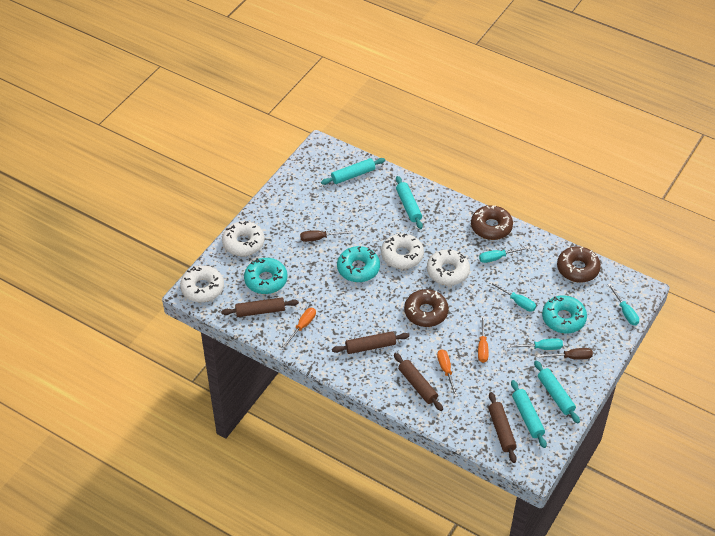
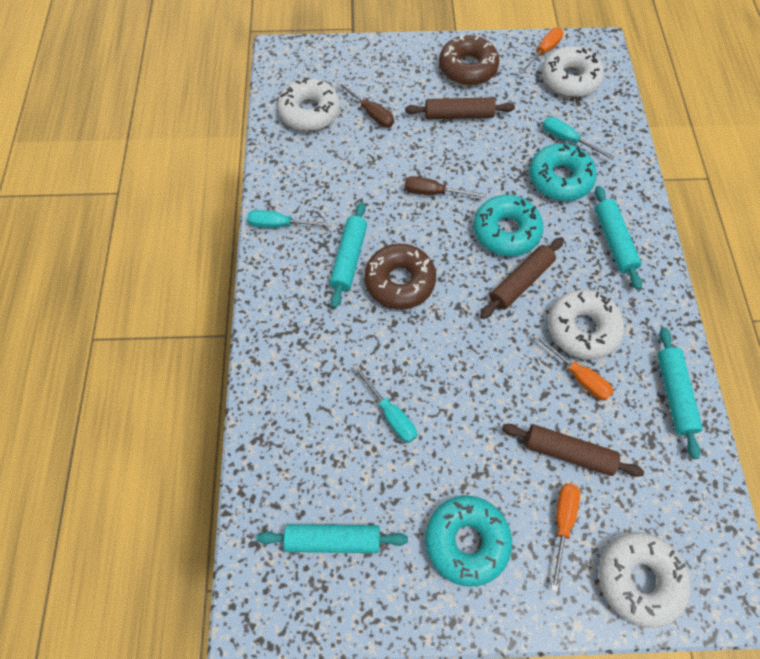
brown donut: 3 -> 2
brown rolling pin: 4 -> 3
turquoise screwdriver: 4 -> 3

